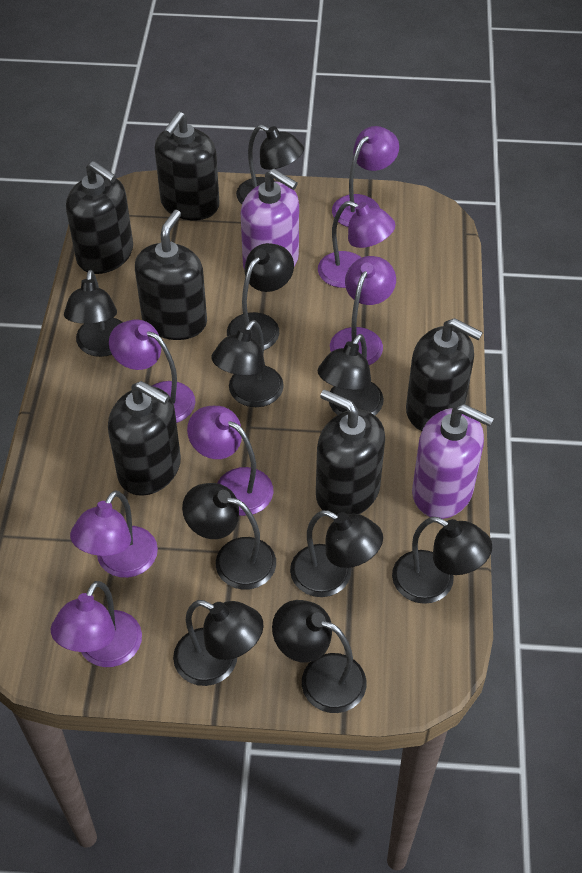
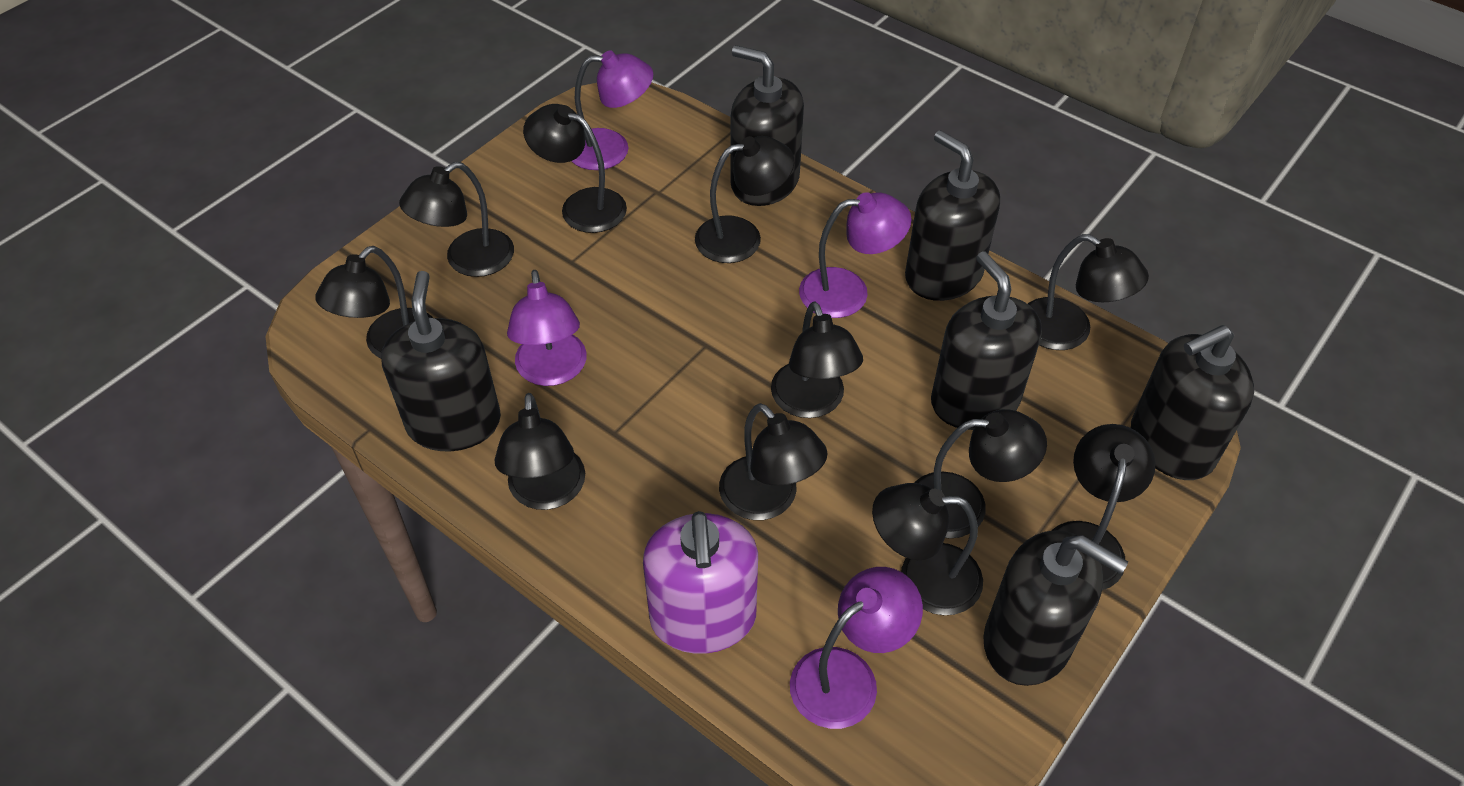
black lamp: 10 -> 11
purple lamp: 7 -> 4
purple soap dispenser: 2 -> 1

